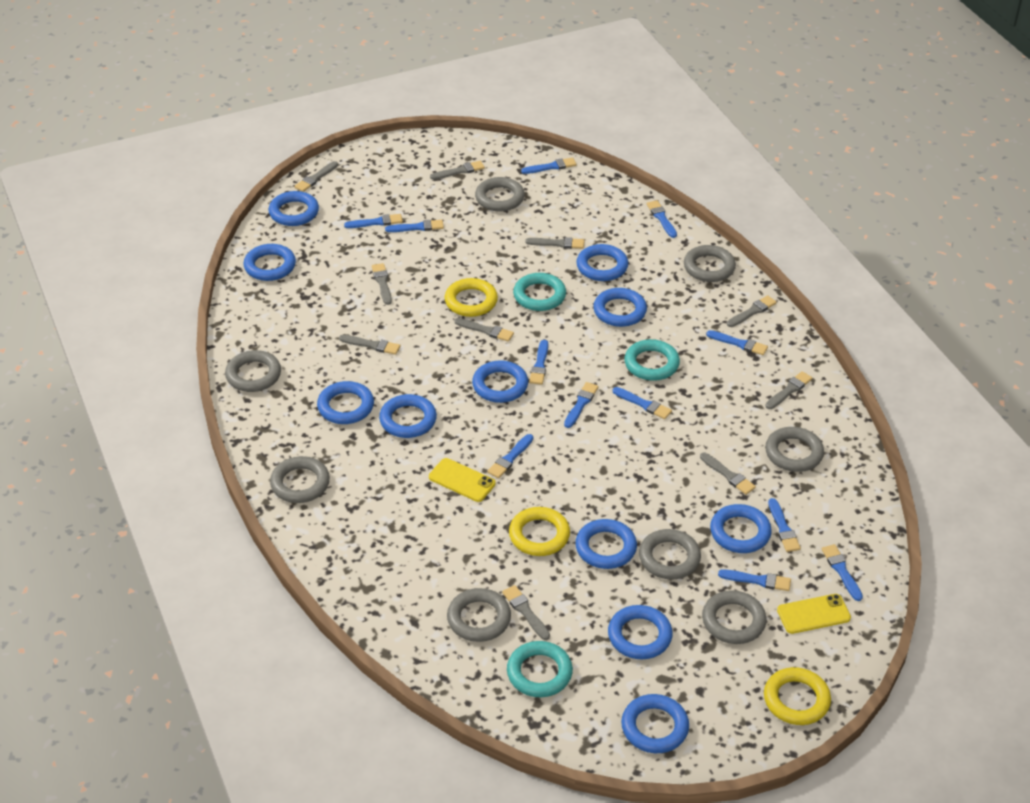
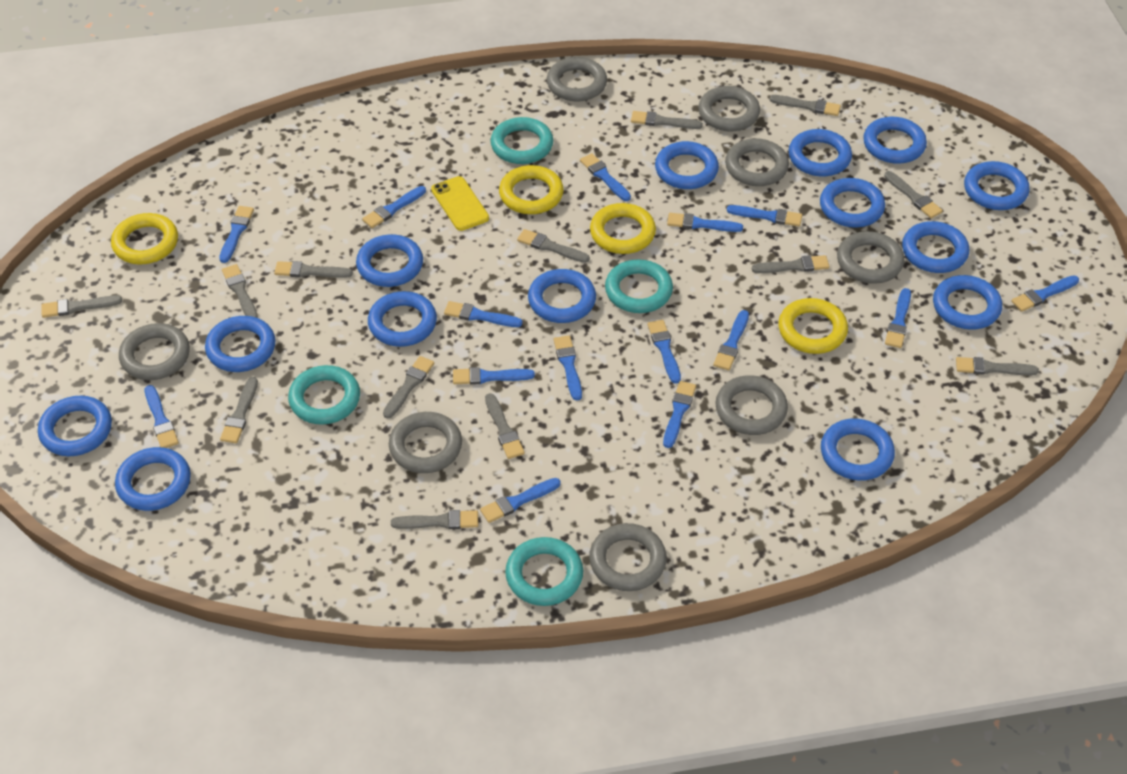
blue brush: 12 -> 15
blue ring: 11 -> 14
grey brush: 10 -> 13
turquoise ring: 3 -> 4
yellow phone: 2 -> 1
yellow ring: 3 -> 4

